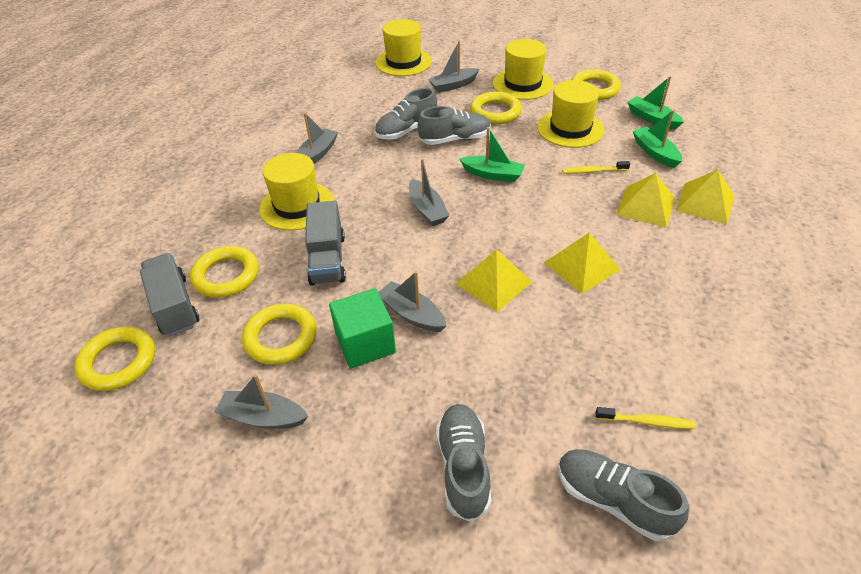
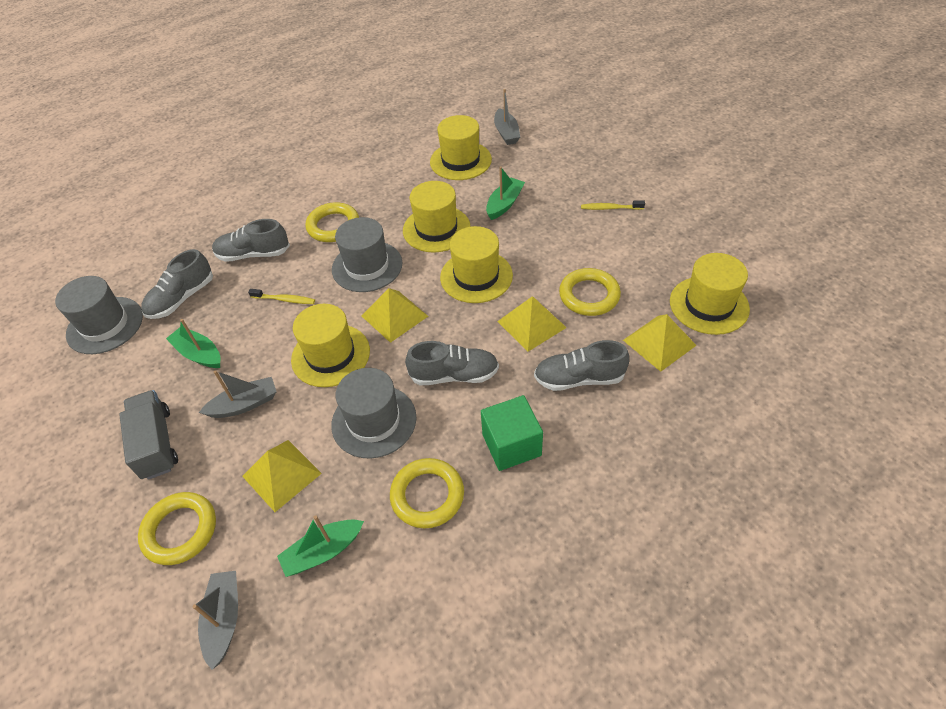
grey boat: 5 -> 3
grey hat: 0 -> 3
grey truck: 2 -> 1
yellow hat: 4 -> 5
yellow ring: 5 -> 4

